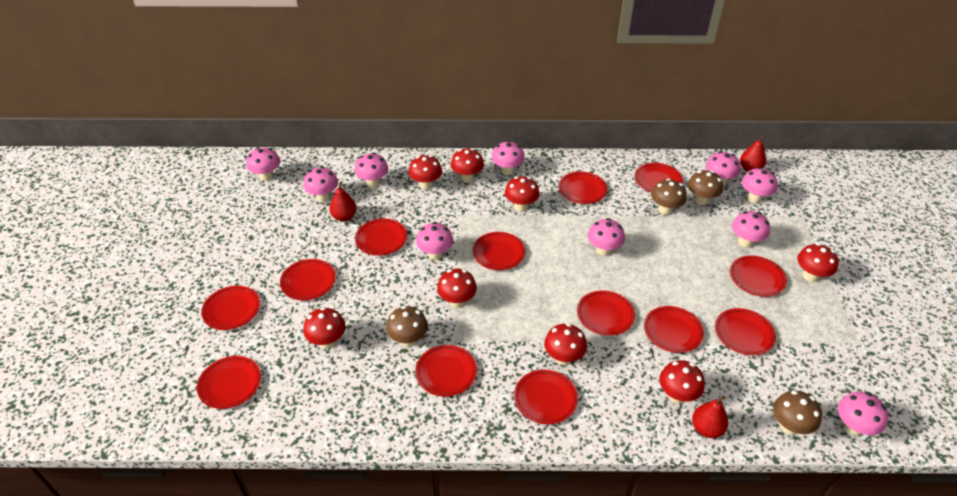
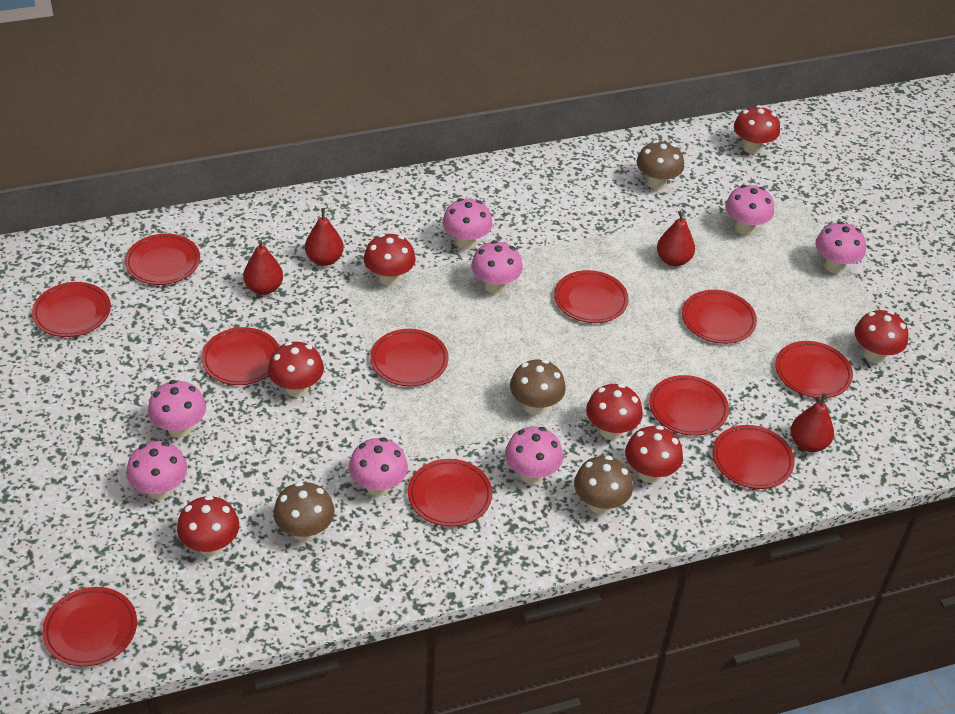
pink mushroom: 10 -> 8
red mushroom: 8 -> 7
red pear: 3 -> 4
red plate: 13 -> 11

